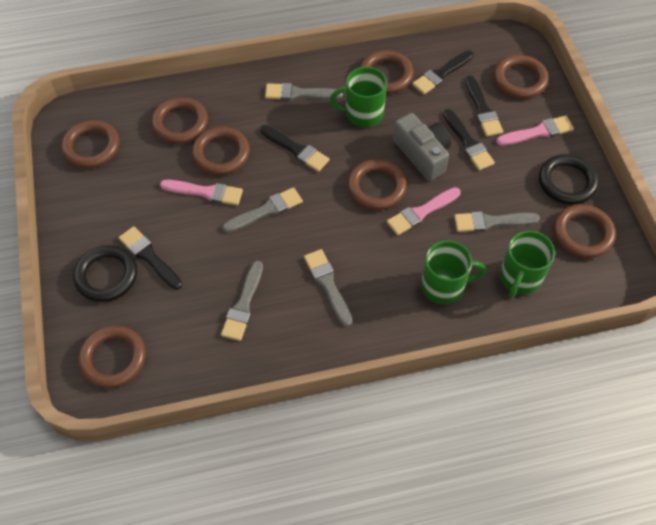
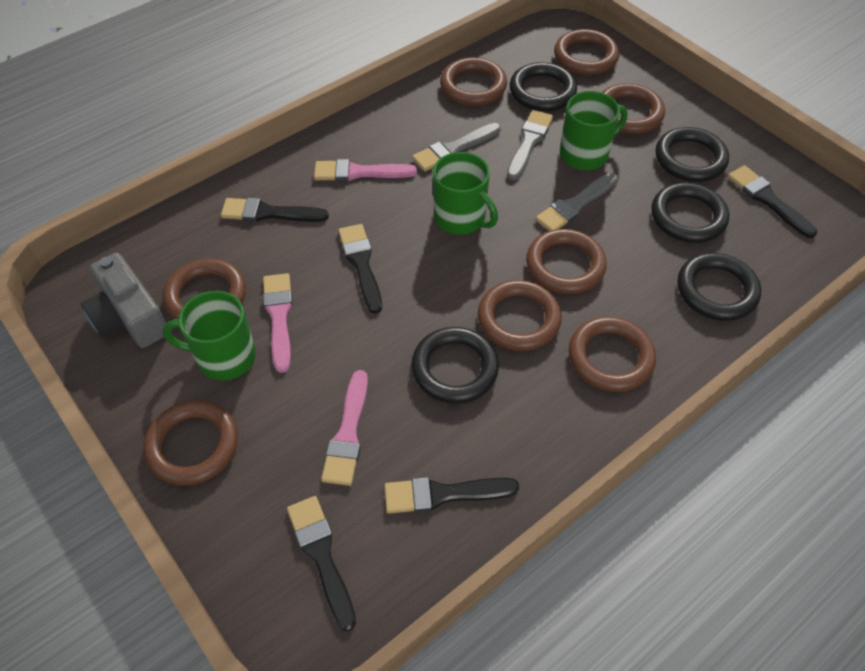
black ring: 2 -> 5
grey brush: 5 -> 3

